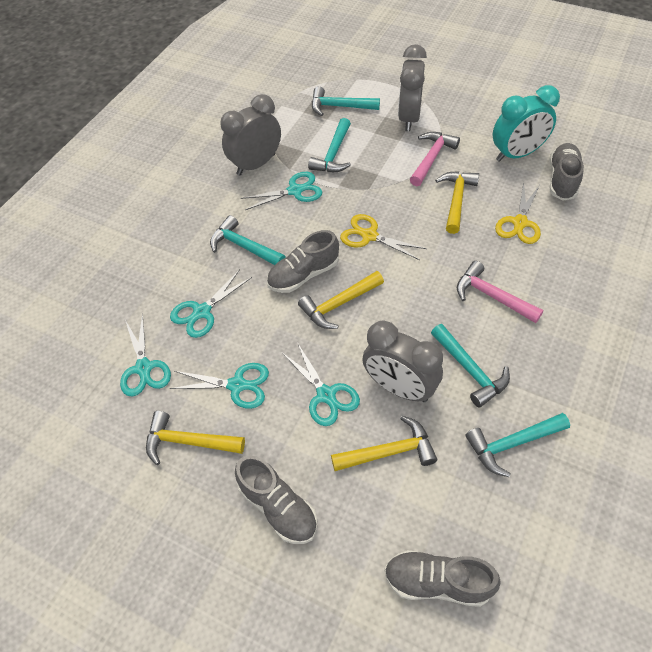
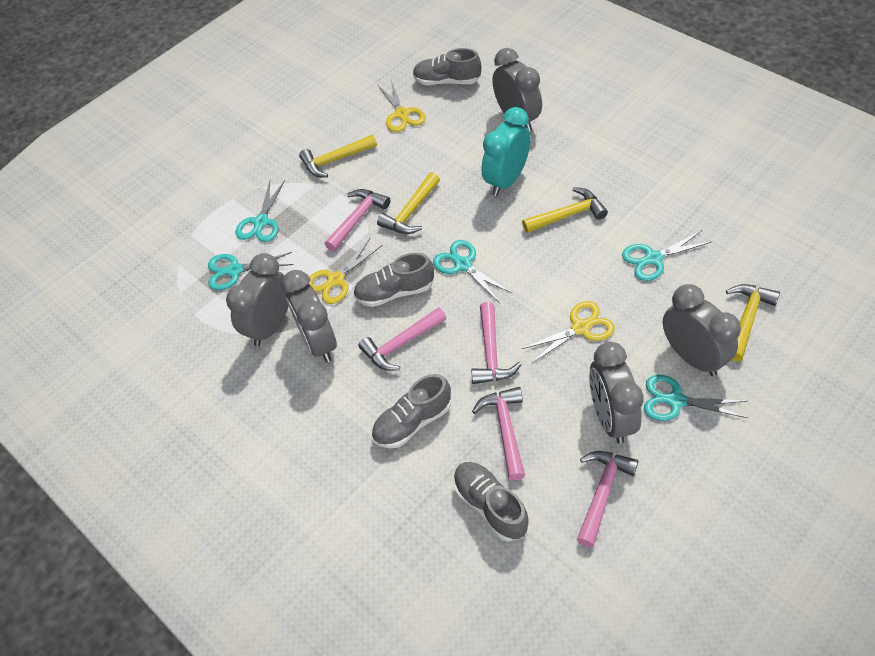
grey clock: 3 -> 5
pink hammer: 2 -> 5
turquoise hammer: 5 -> 0
yellow scissors: 2 -> 3

